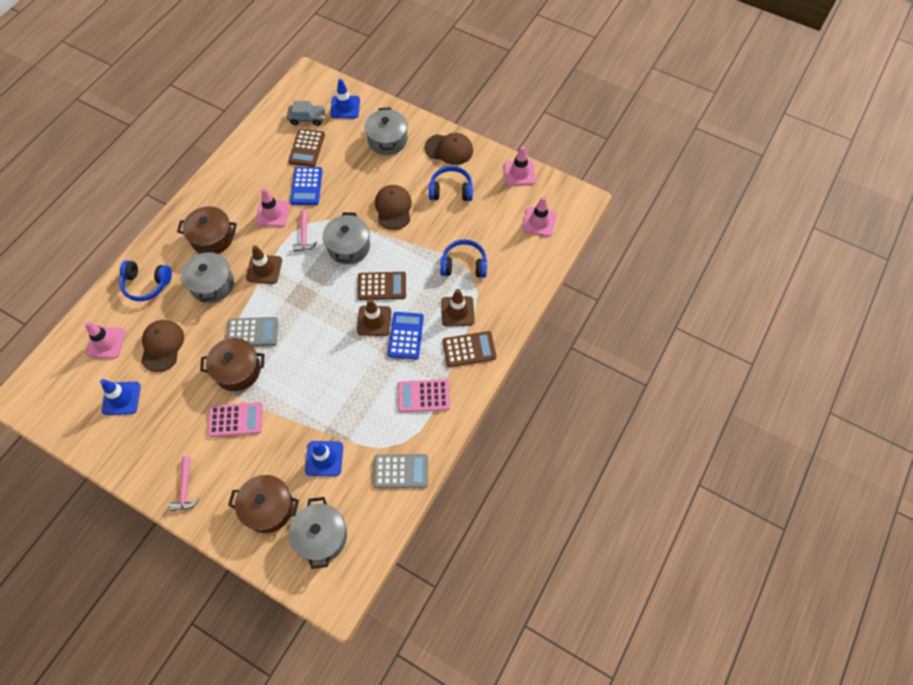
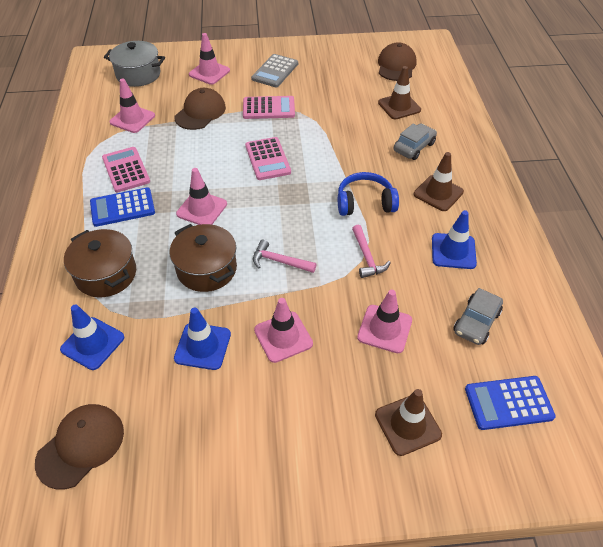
blue headphones: 3 -> 1
brown calculator: 3 -> 0
brown pot: 3 -> 2
grey calculator: 2 -> 1
grey car: 1 -> 2
grey pot: 4 -> 1
pink calculator: 2 -> 3
pink traffic cone: 4 -> 5

